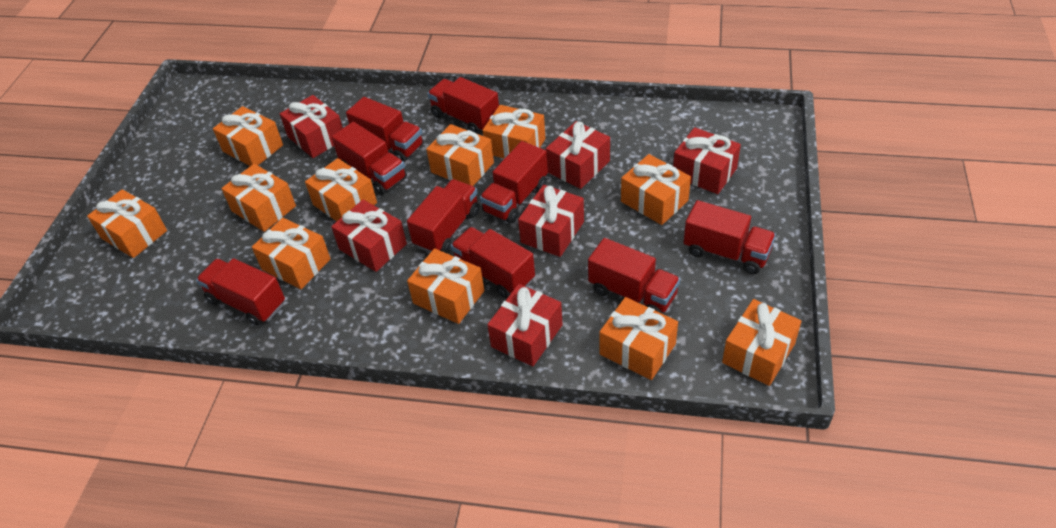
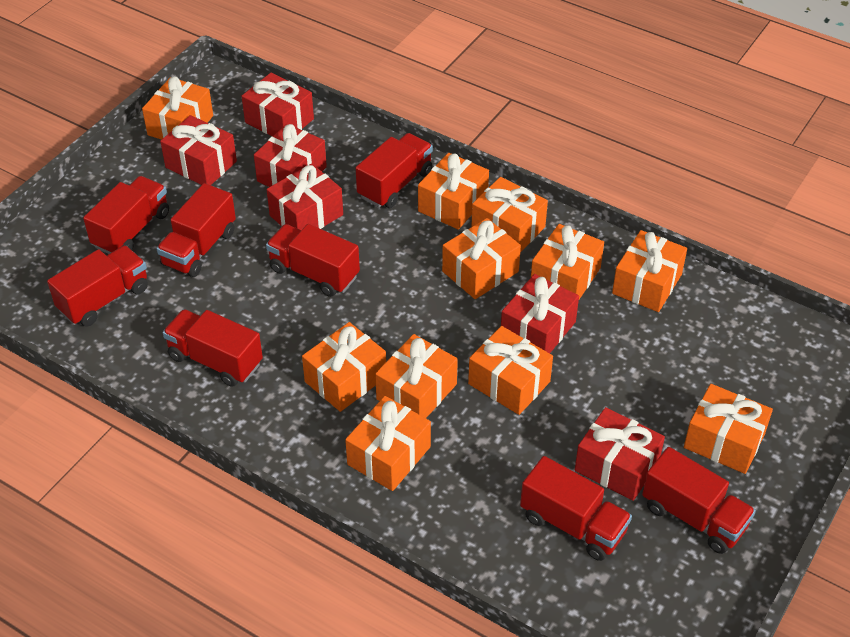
red truck: 9 -> 8

